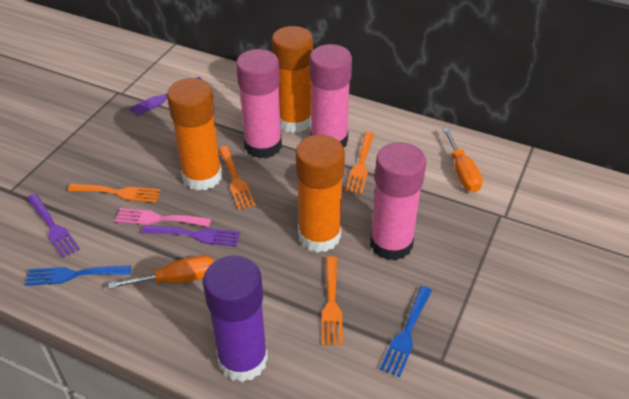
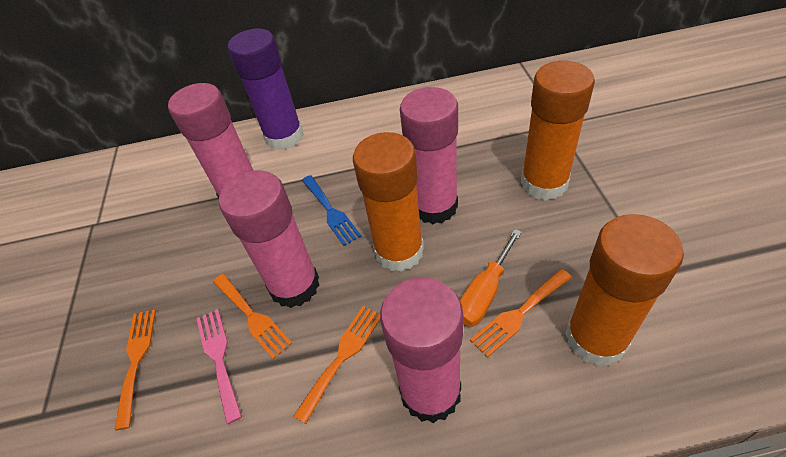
blue fork: 2 -> 1
orange screwdriver: 2 -> 1
pink glue stick: 3 -> 4
purple fork: 3 -> 0

